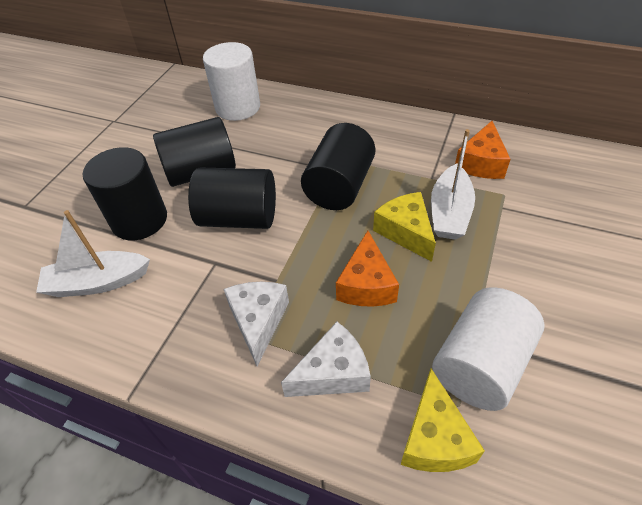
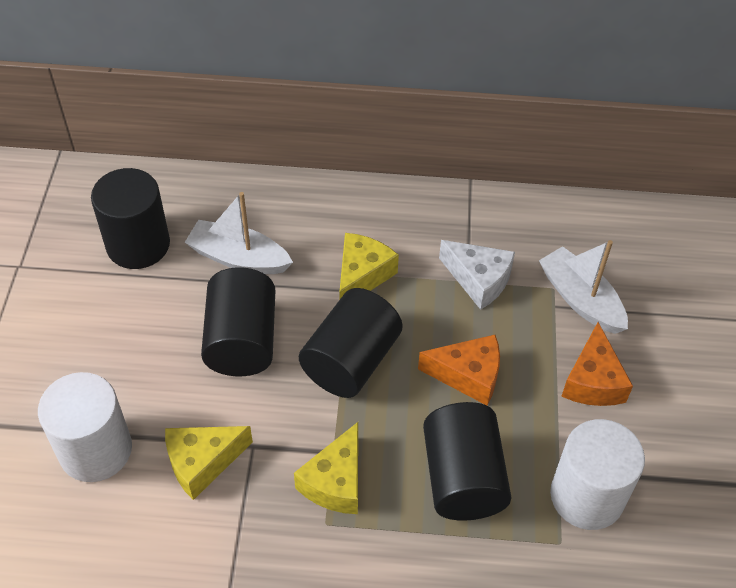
white cheese: 2 -> 1
yellow cheese: 2 -> 3

